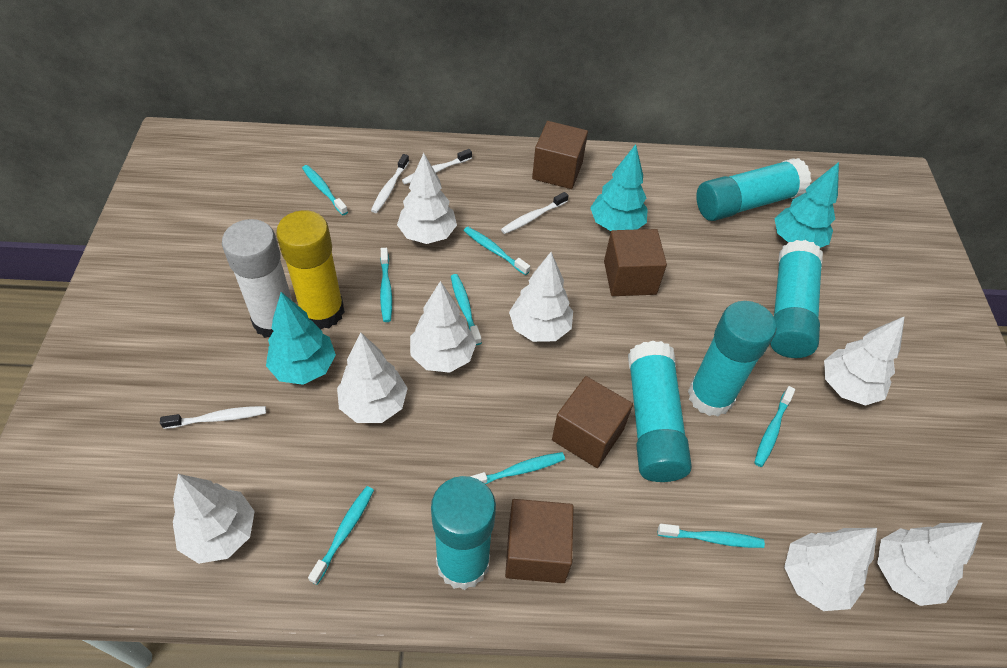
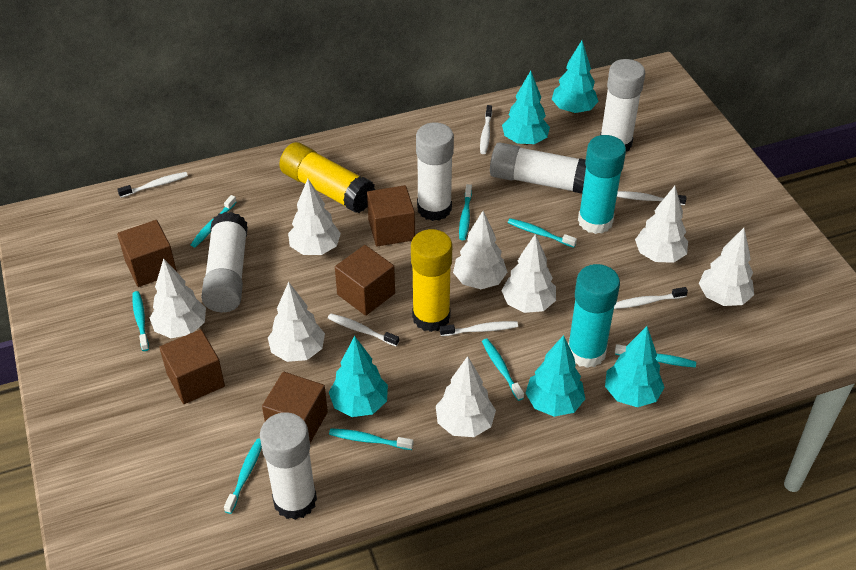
brown cube: 4 -> 5
turquoise glue stick: 5 -> 2
turquoise tree: 3 -> 5
white glue stick: 1 -> 5
white toothbrush: 4 -> 6
yellow glue stick: 1 -> 2

